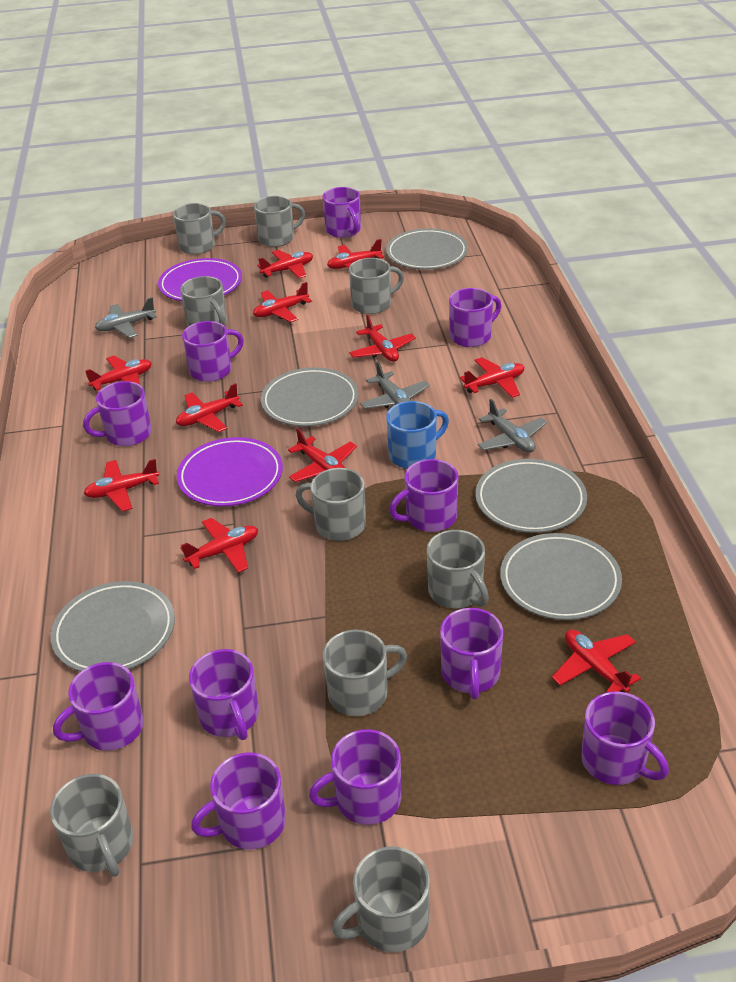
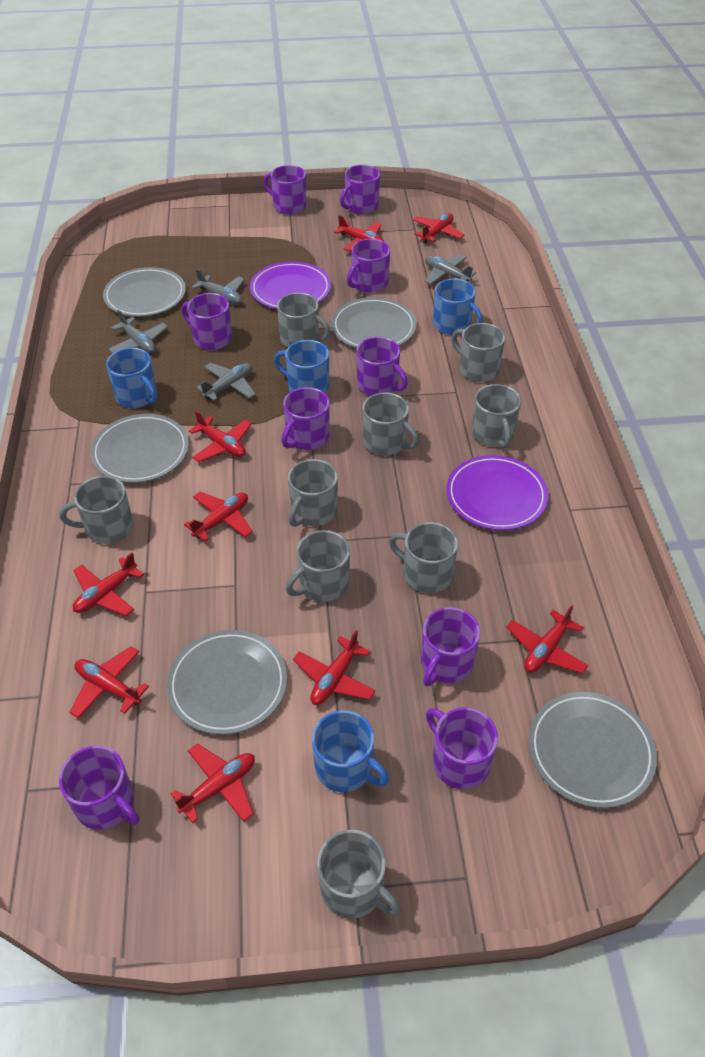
blue mug: 1 -> 4
grey plane: 3 -> 4
purple mug: 11 -> 9
red plane: 11 -> 9

